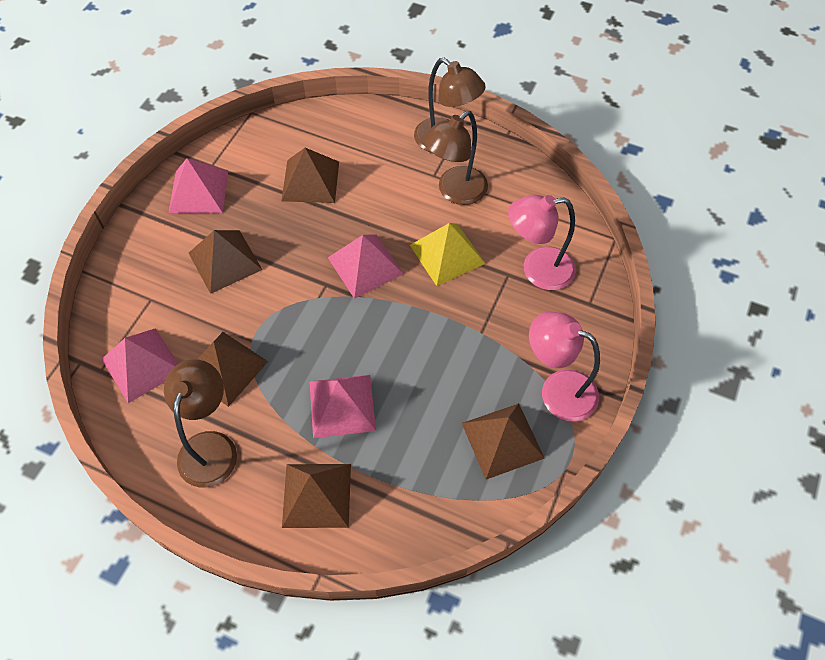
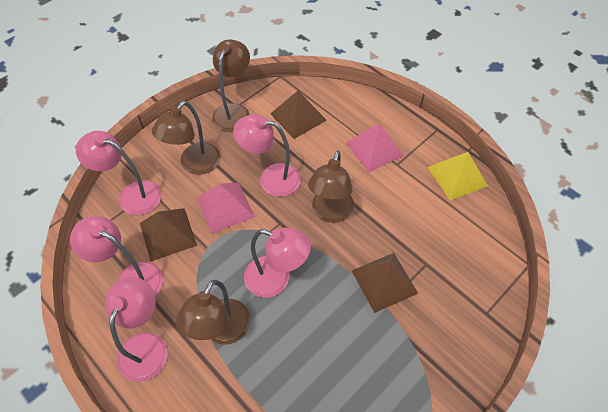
brown lamp: 3 -> 4
brown pyramid: 5 -> 3
pink lamp: 2 -> 5
pink pyramid: 4 -> 2

